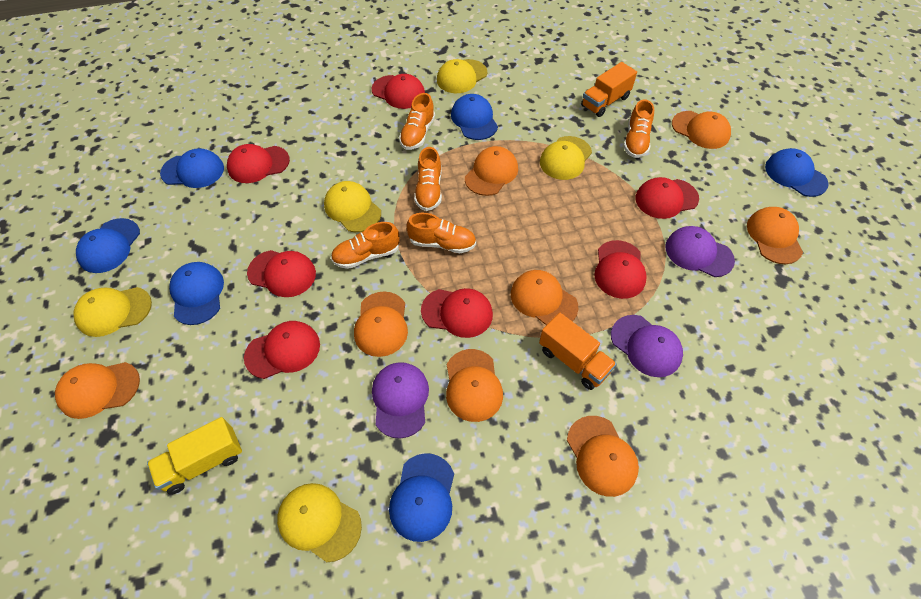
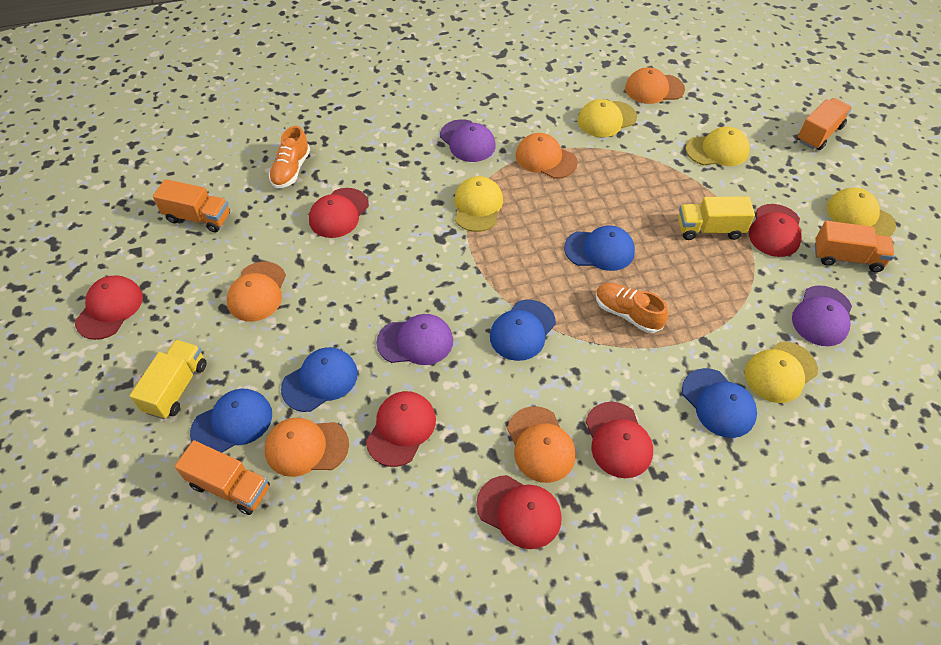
blue cap: 6 -> 5
orange cap: 8 -> 5
orange shoe: 5 -> 2
orange truck: 2 -> 4
red cap: 7 -> 6
yellow truck: 1 -> 2

